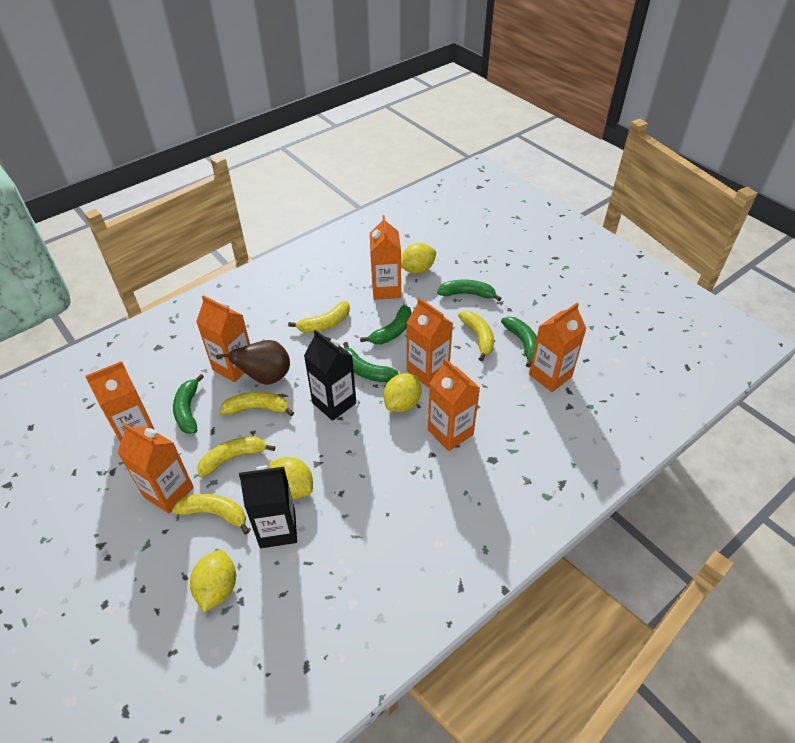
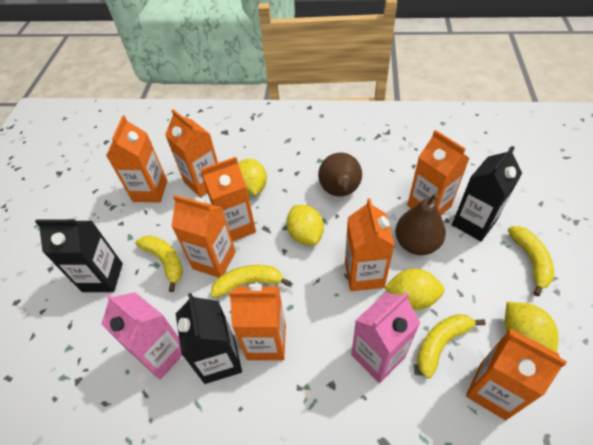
black carton: 2 -> 3
brown pear: 1 -> 2
green banana: 5 -> 0
orange carton: 7 -> 8
pink carton: 0 -> 2
yellow banana: 5 -> 4

